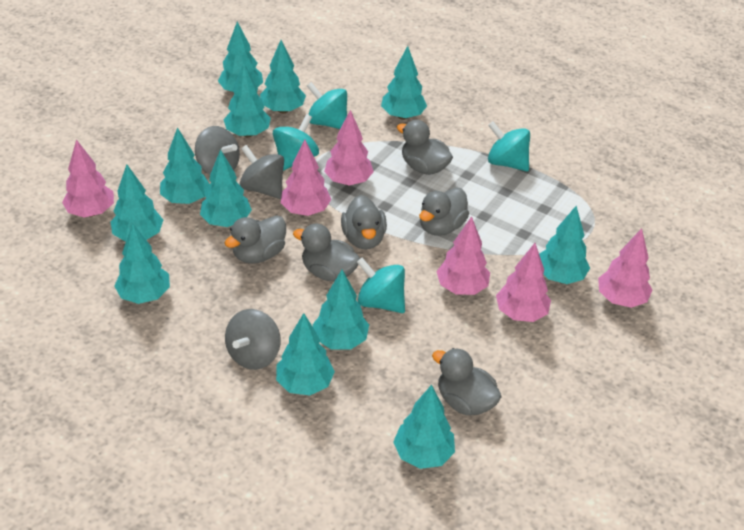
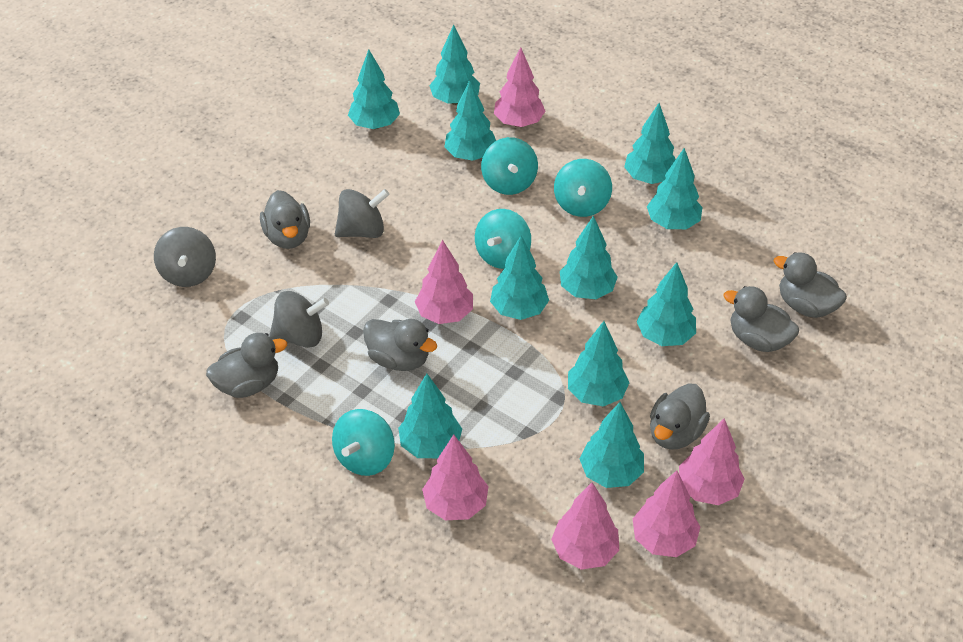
turquoise tree: 12 -> 11

